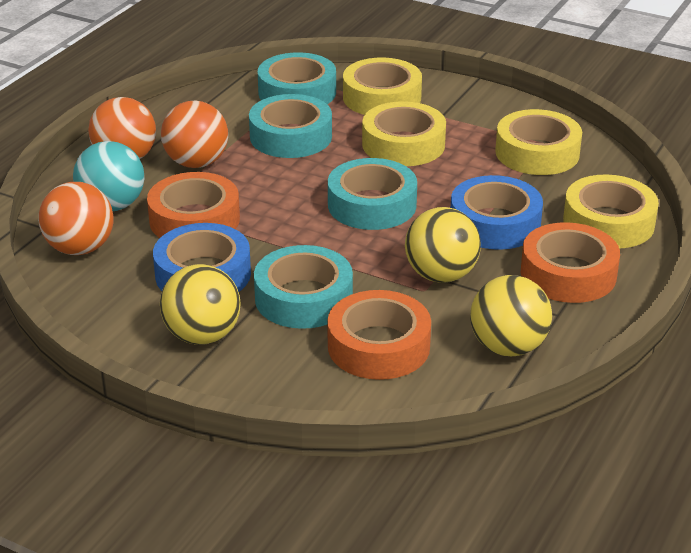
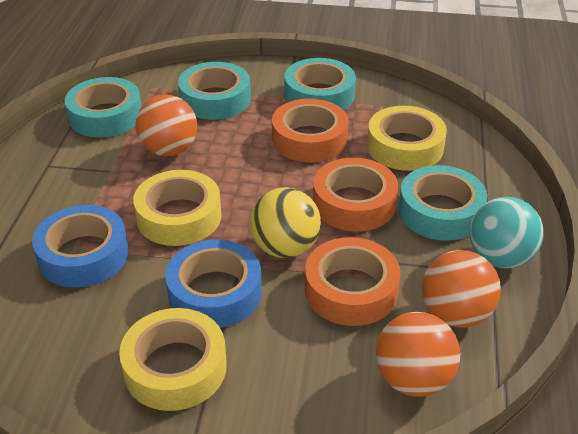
yellow ball: 3 -> 1
yellow tape: 4 -> 3

